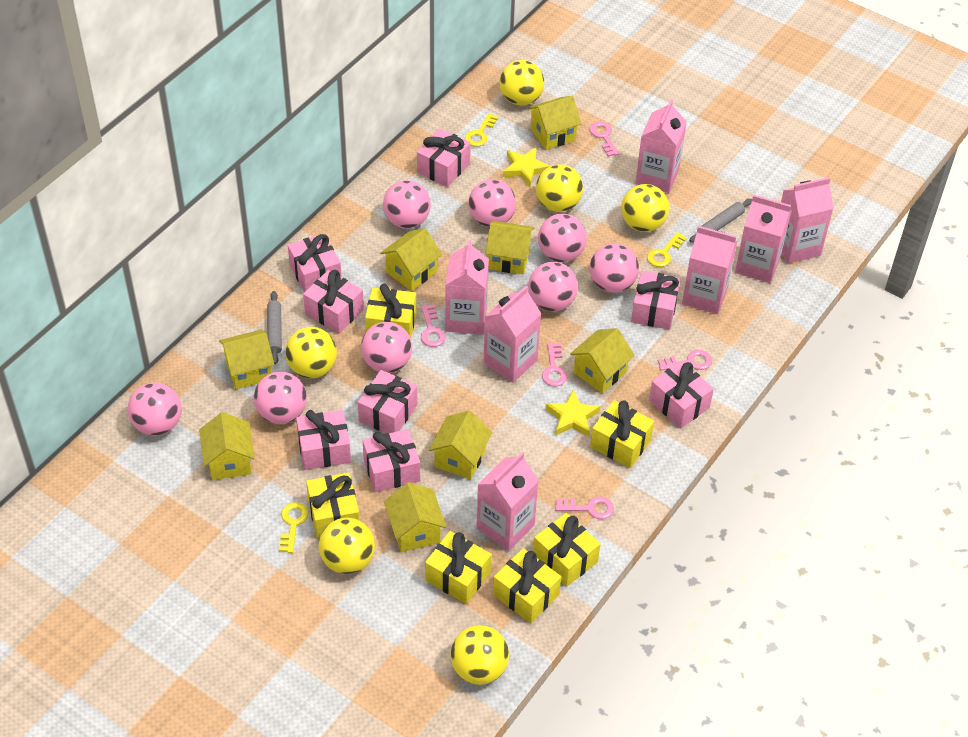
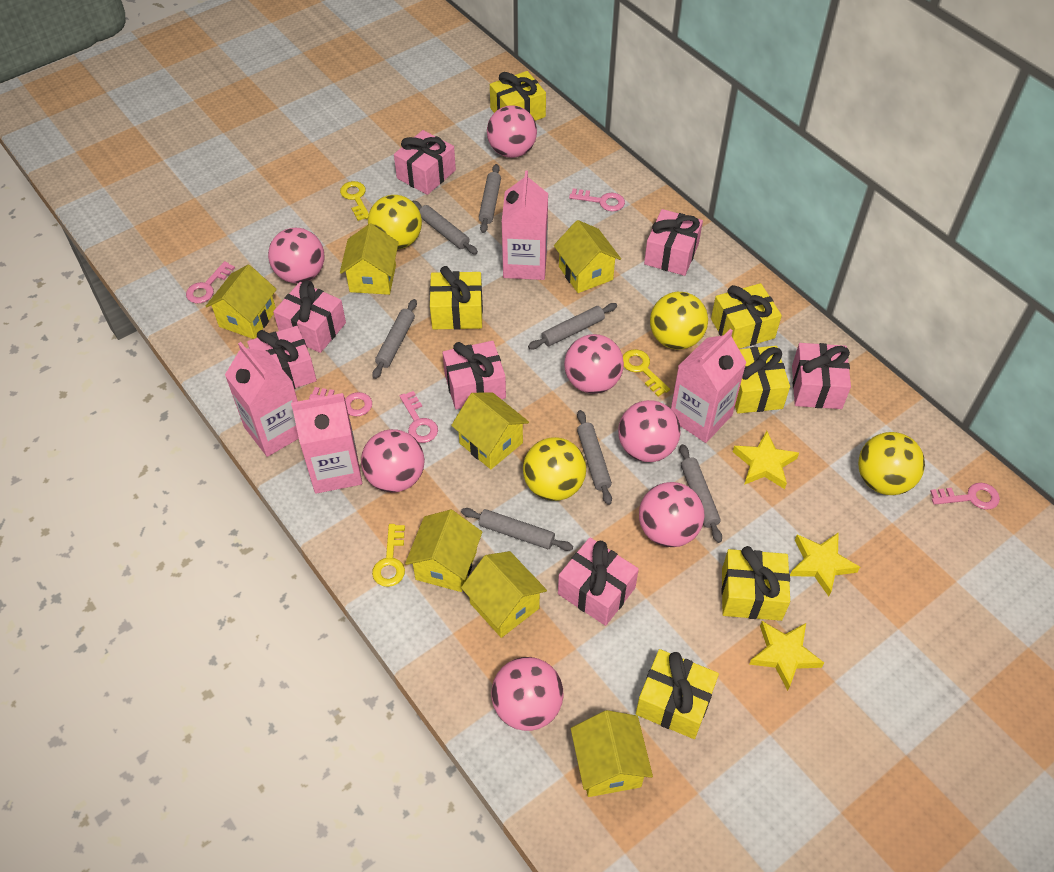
grey rolling pin: 2 -> 7
pink ball: 8 -> 7
pink carton: 7 -> 4
pink gift: 8 -> 7
yellow ball: 6 -> 4
yellow house: 8 -> 7
yellow star: 2 -> 3

